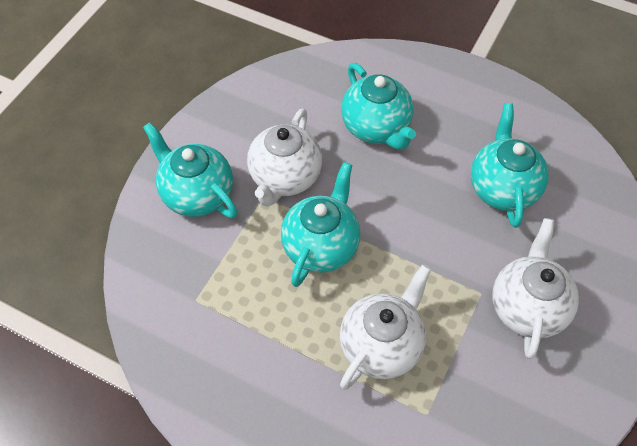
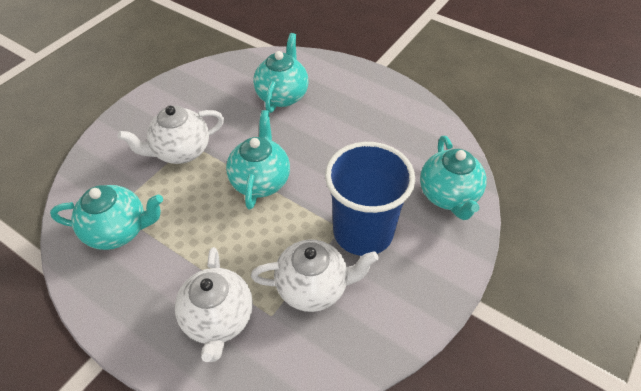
blue cup: 0 -> 1

